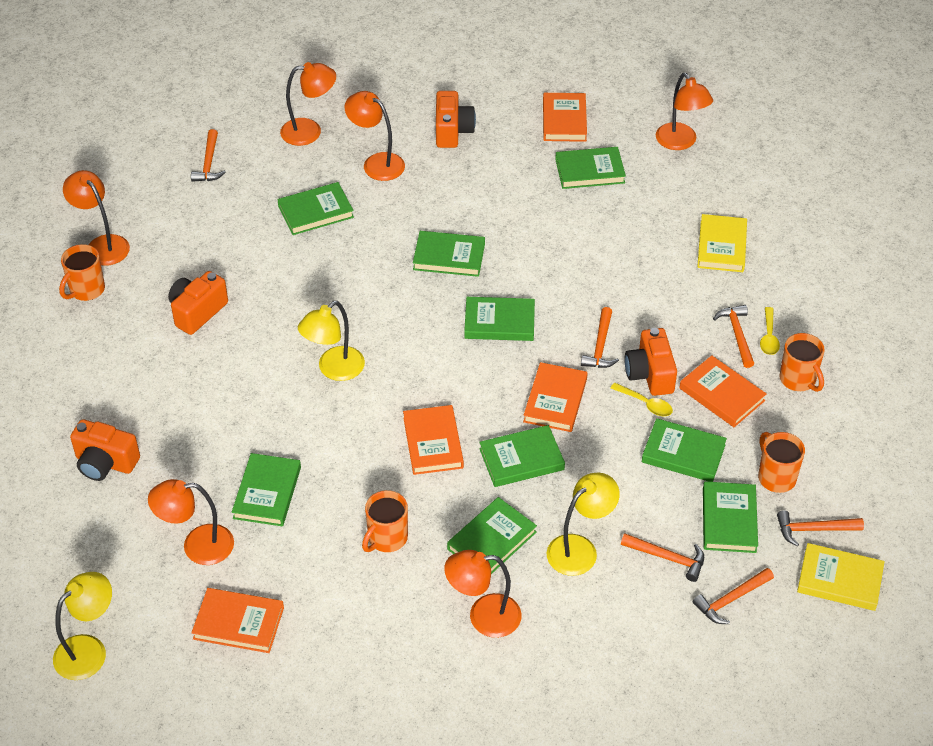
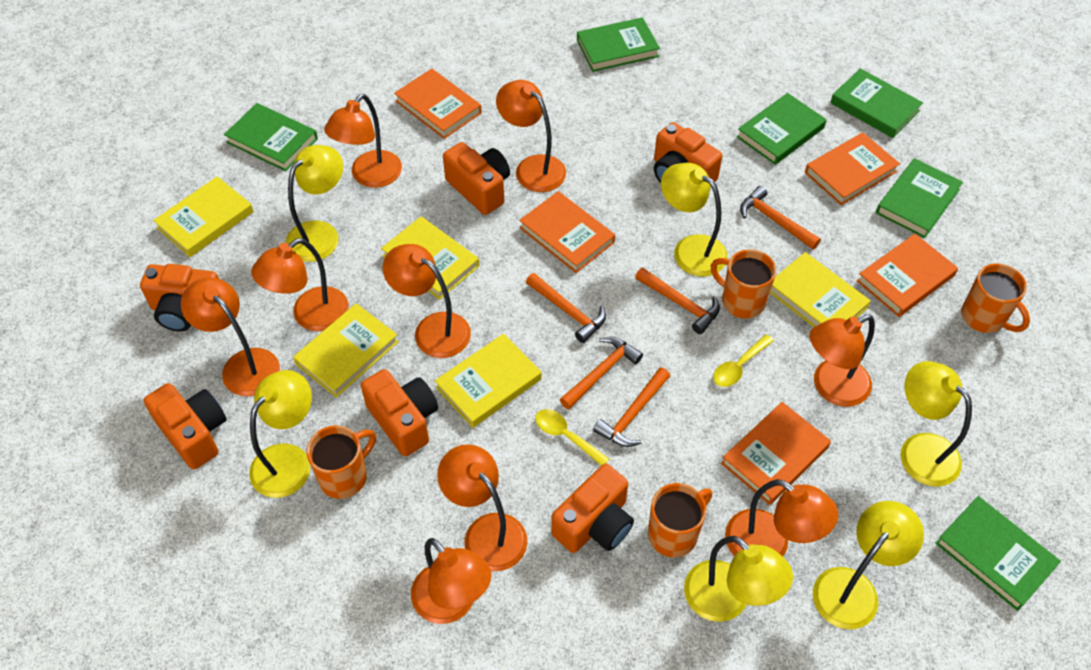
green book: 9 -> 6
orange camera: 4 -> 6
orange hammer: 6 -> 5
orange lamp: 6 -> 9
yellow book: 2 -> 5
yellow lamp: 3 -> 6

